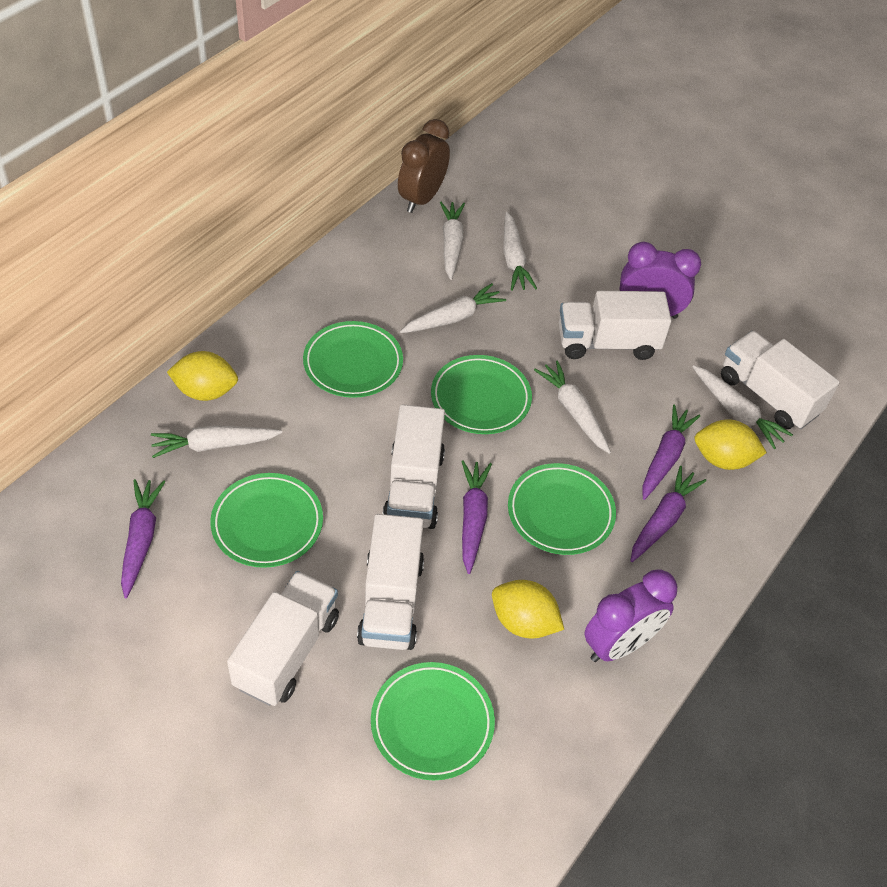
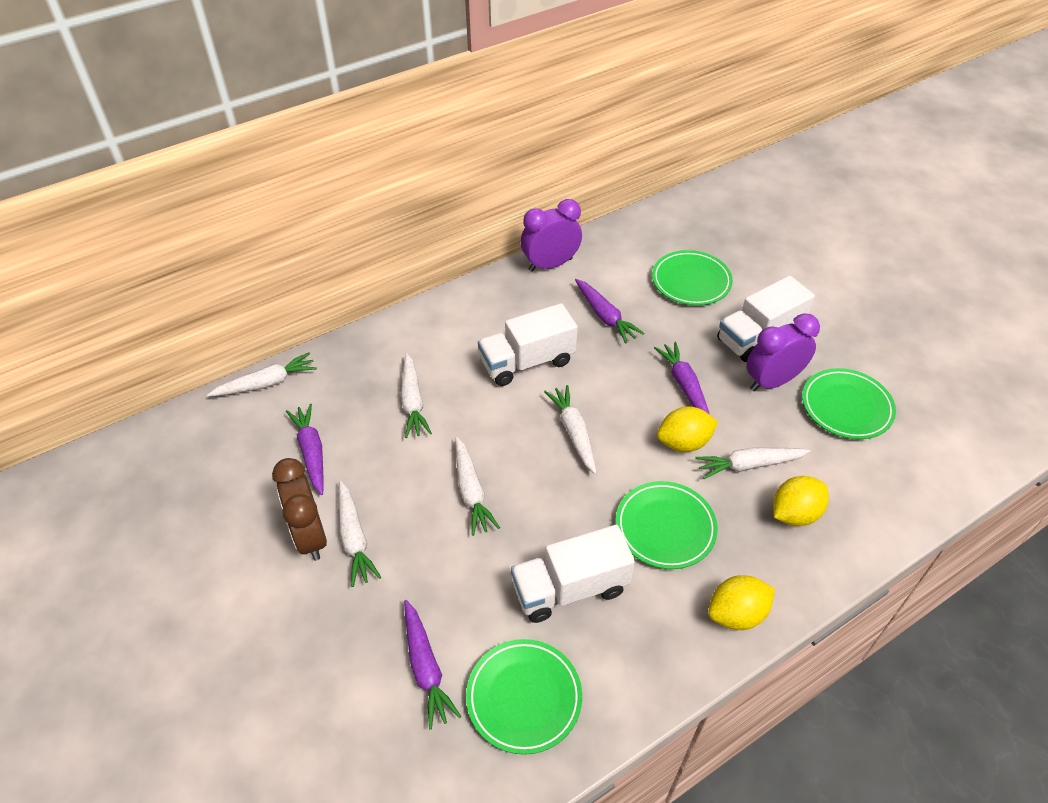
green plate: 5 -> 4
white truck: 5 -> 3

